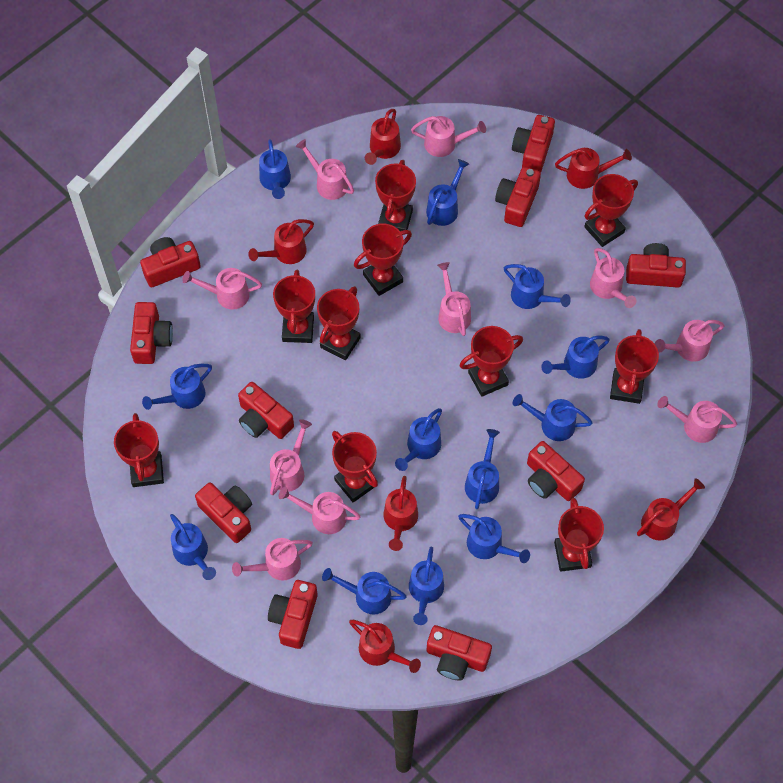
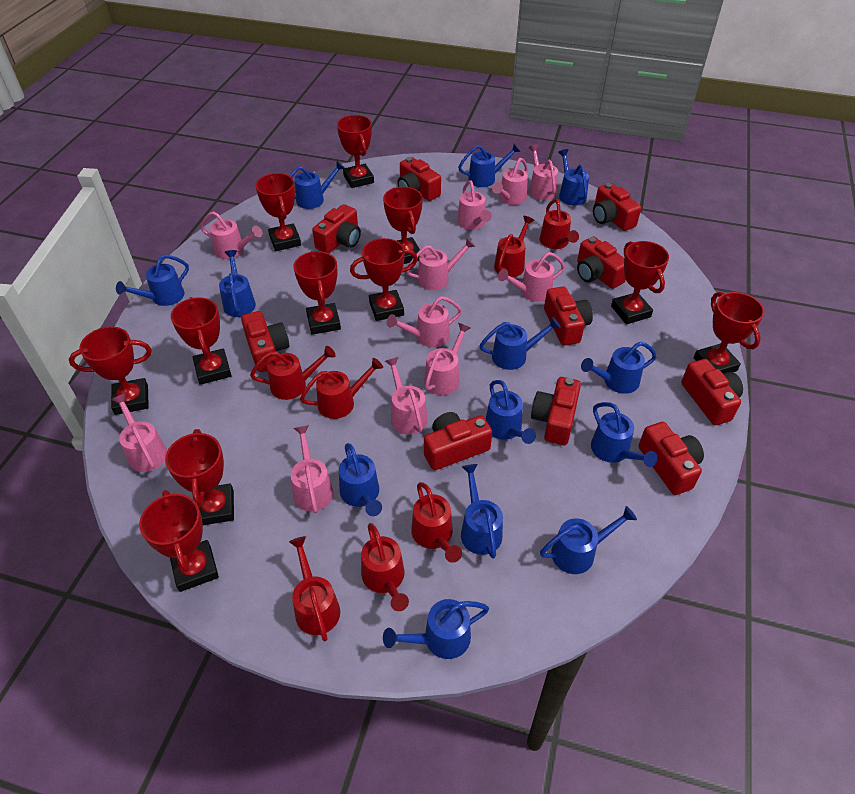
blue watering can: 12 -> 13
pink watering can: 10 -> 11
red trophy: 10 -> 11
red watering can: 6 -> 7

